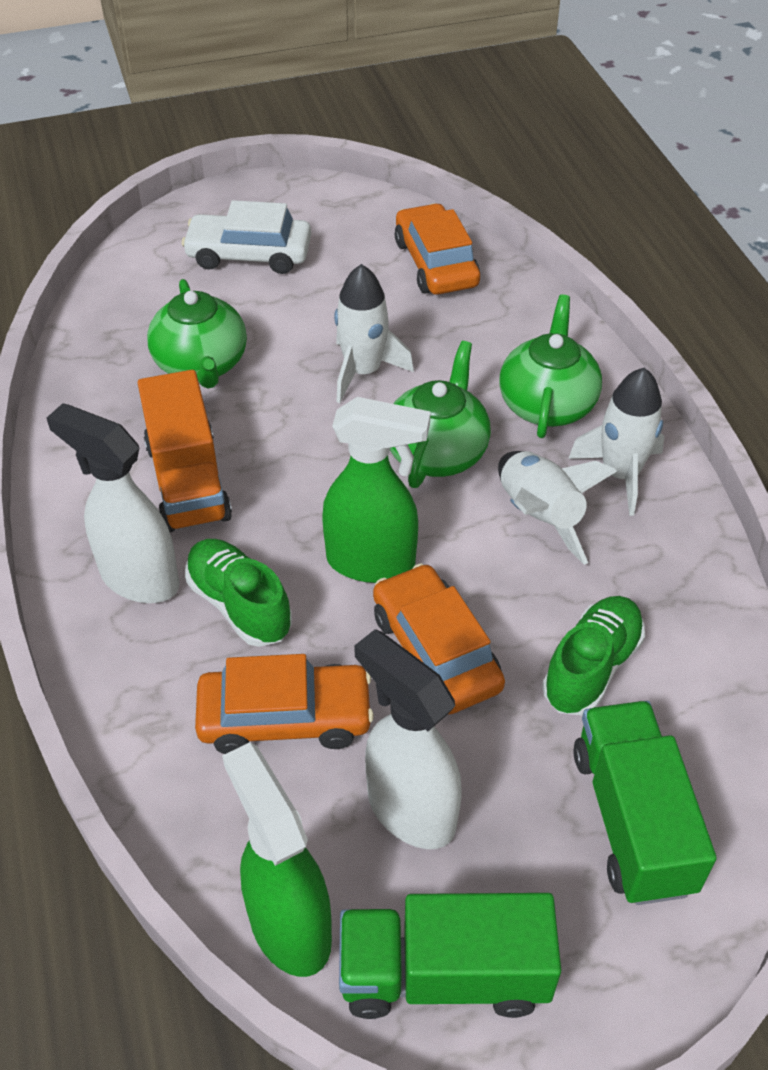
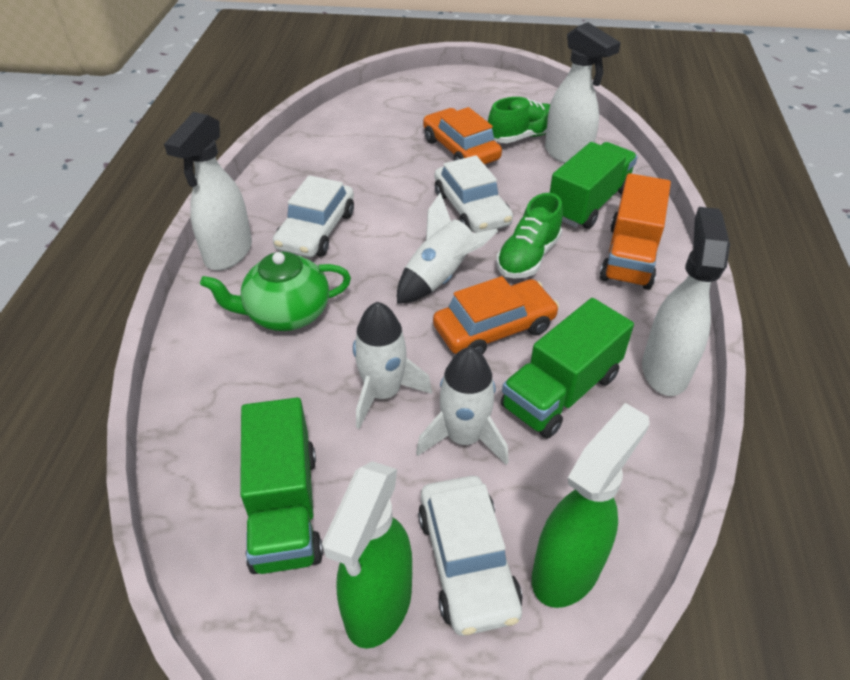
green teapot: 3 -> 1
green truck: 2 -> 3
orange car: 3 -> 2
white car: 1 -> 3
white spray bottle: 2 -> 3

